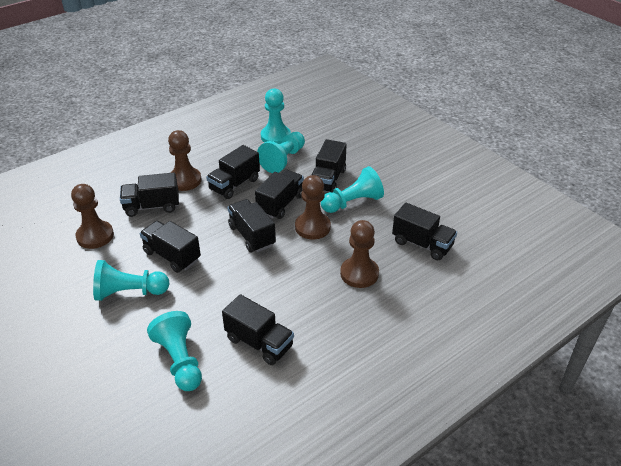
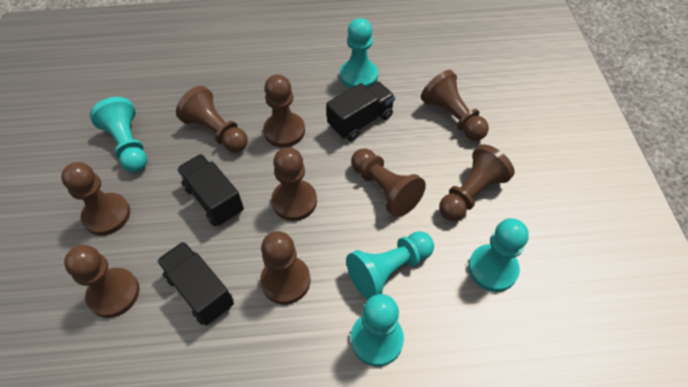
black truck: 8 -> 3
brown pawn: 4 -> 9

